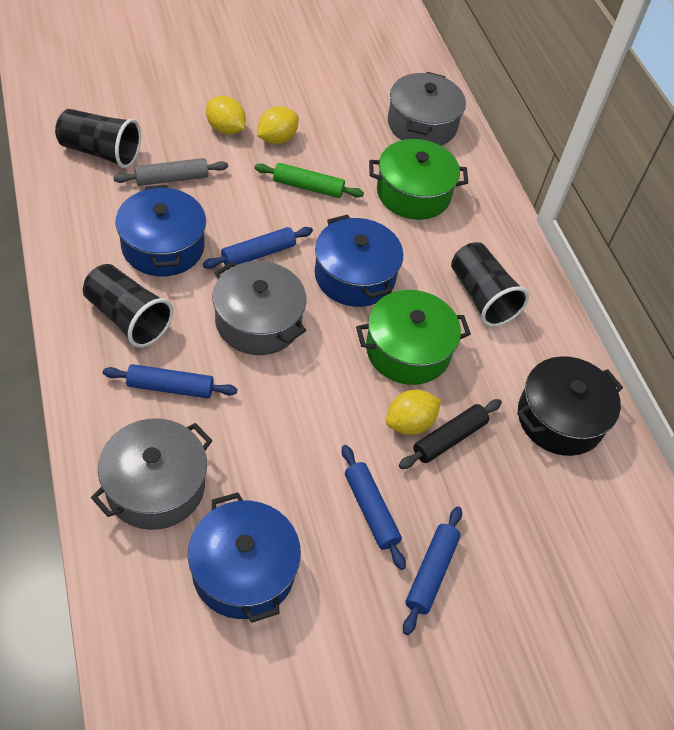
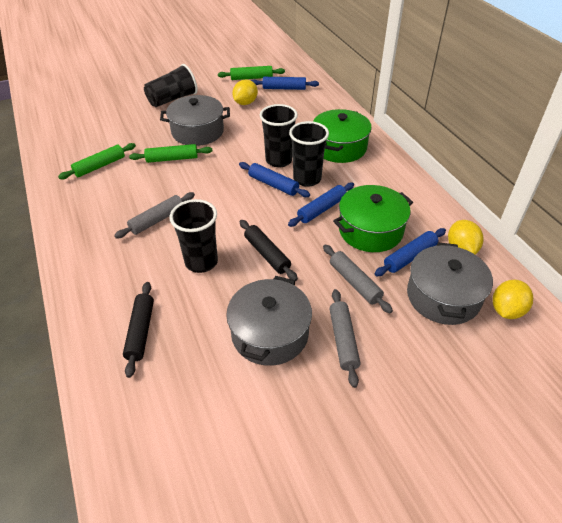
black cup: 3 -> 4
black pot: 1 -> 0
black rolling pin: 1 -> 2
blue pot: 3 -> 0
green rolling pin: 1 -> 3
grey rolling pin: 1 -> 3

